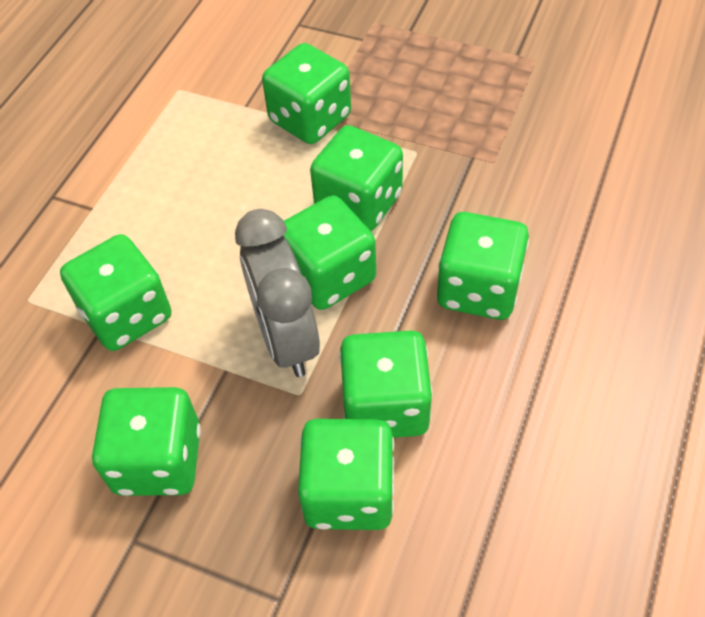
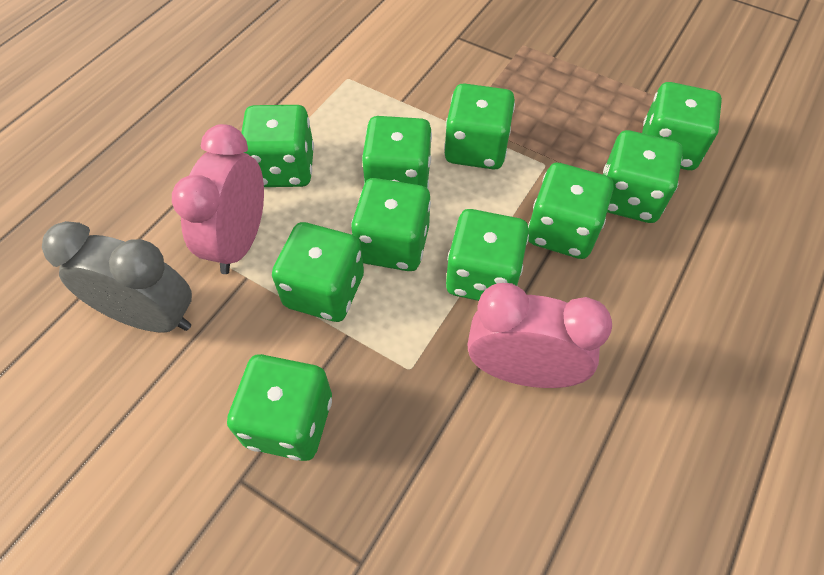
green dice: 8 -> 10
pink clock: 0 -> 2

